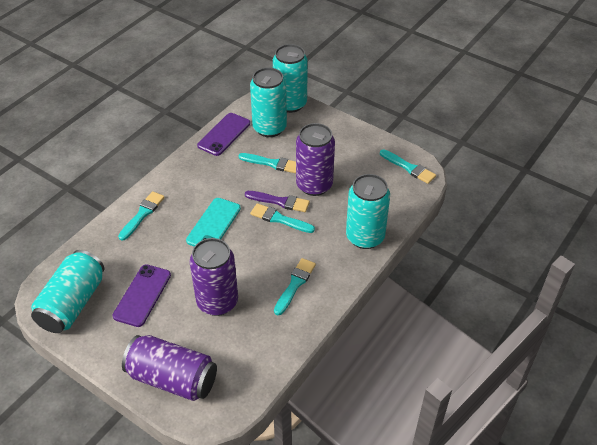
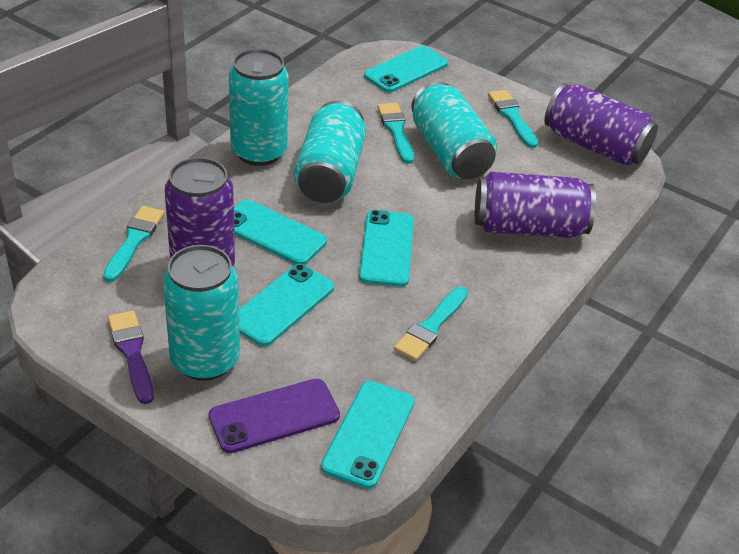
purple phone: 2 -> 1
turquoise brush: 5 -> 4
turquoise phone: 1 -> 5

